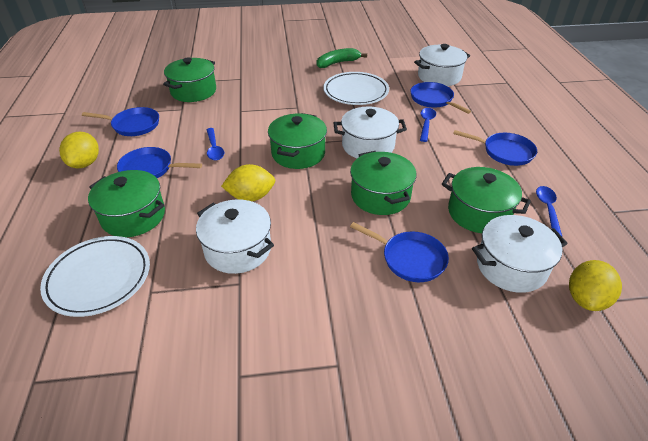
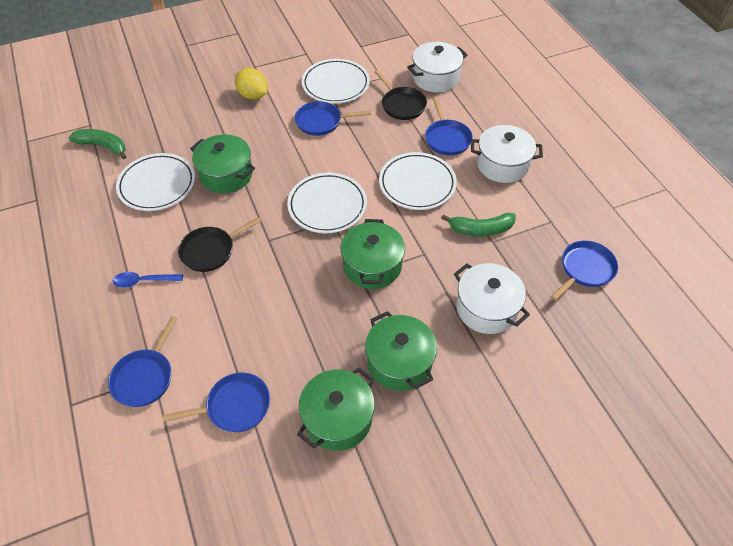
black pan: 0 -> 2
blue spoon: 3 -> 1
green banana: 1 -> 2
green pot: 5 -> 4
white plate: 2 -> 4
white pot: 4 -> 3
yellow lemon: 3 -> 1

